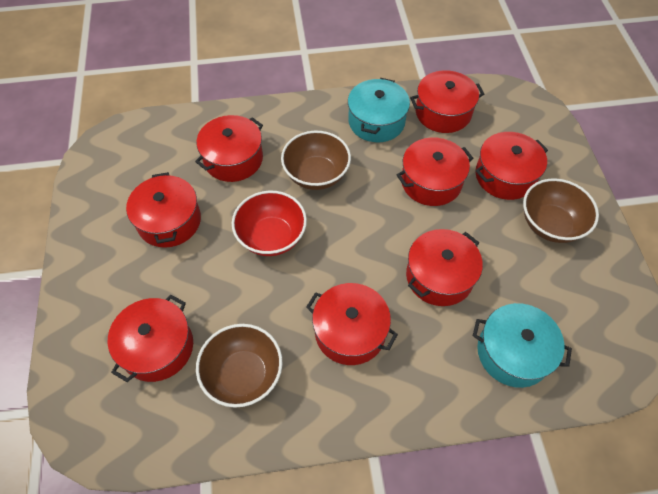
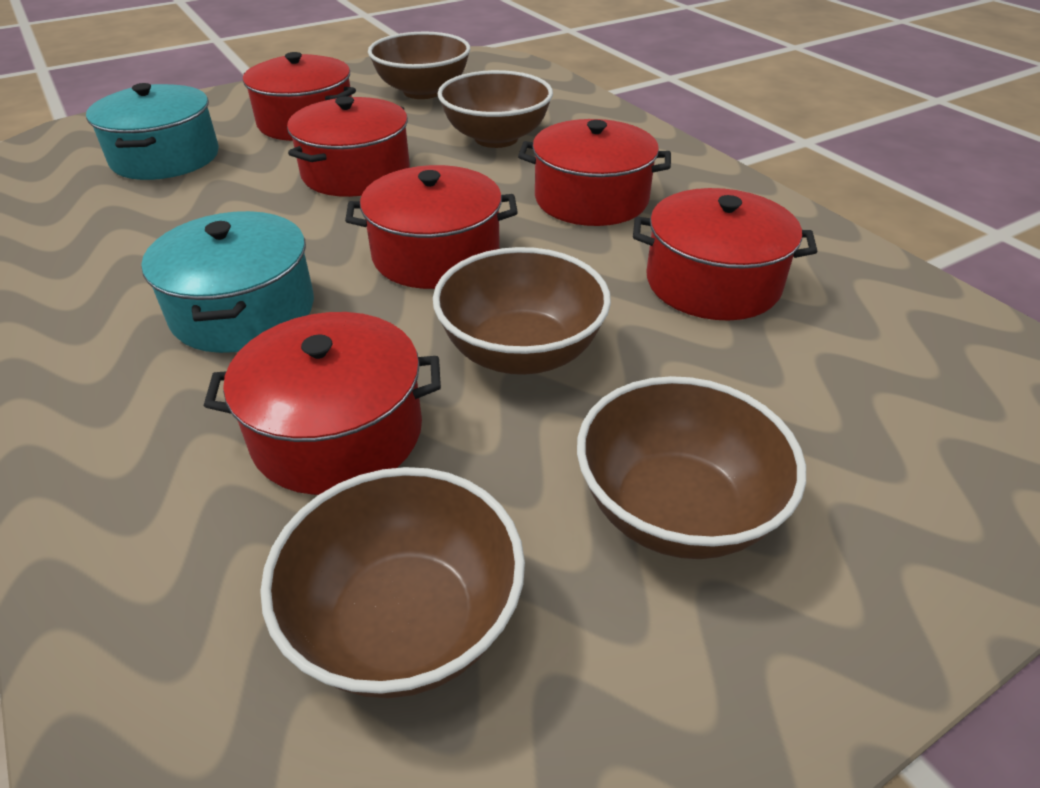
brown bowl: 3 -> 5
red bowl: 1 -> 0
red pot: 8 -> 6

